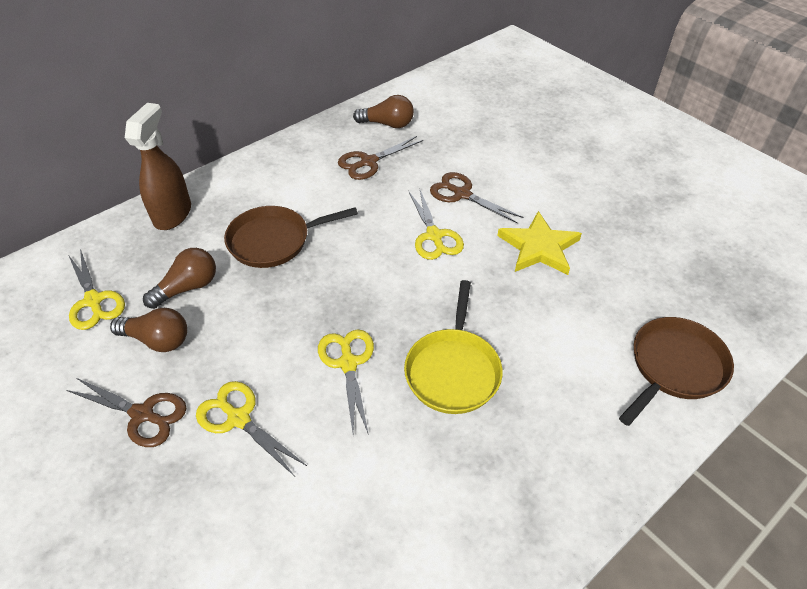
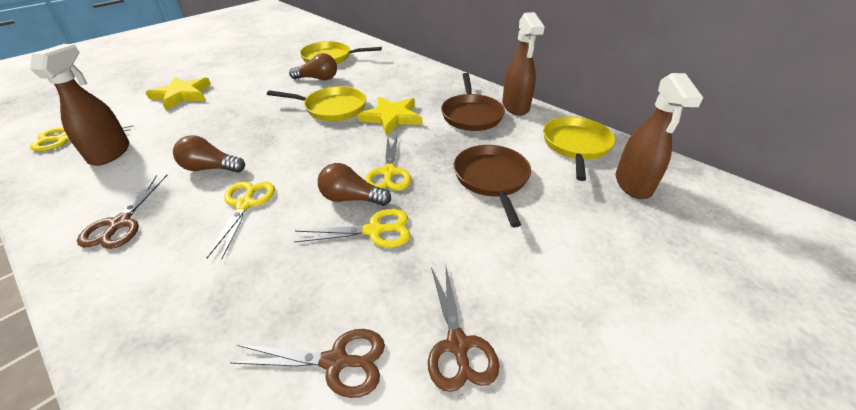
brown spray bottle: 1 -> 3
yellow pan: 1 -> 3
yellow star: 1 -> 2

